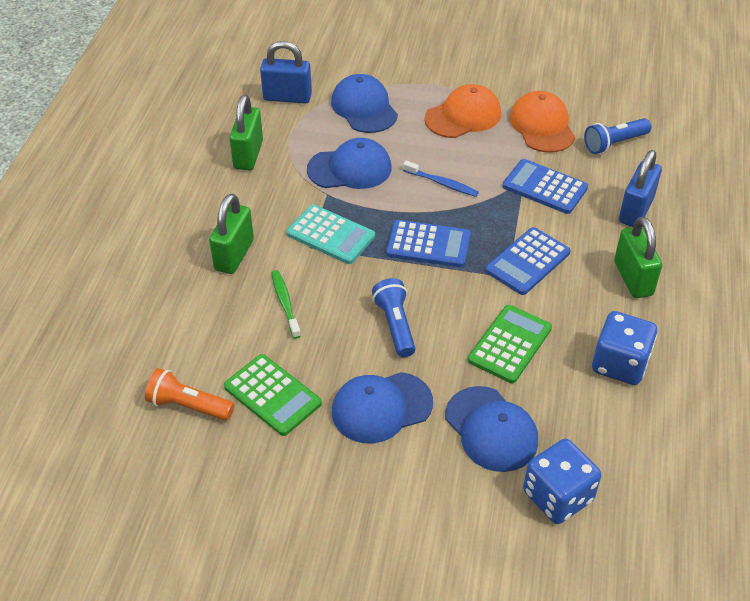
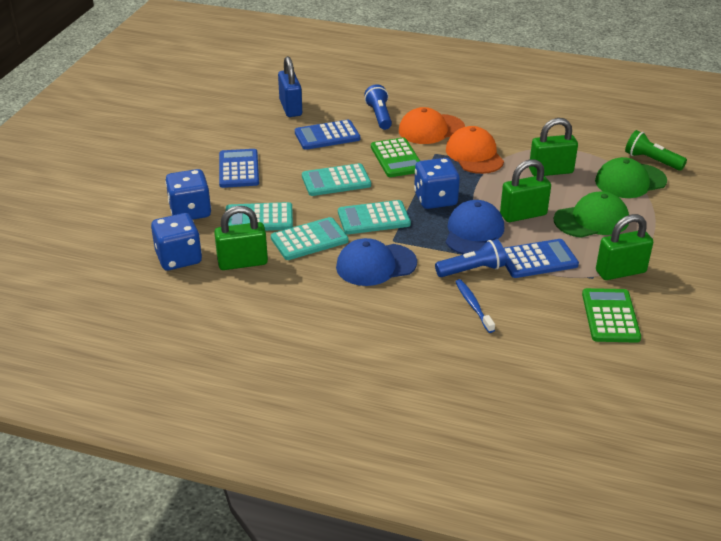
blue cap: 4 -> 2
blue dice: 2 -> 3
blue padlock: 2 -> 1
green cap: 0 -> 2
green flashlight: 0 -> 1
green padlock: 3 -> 4
green toothbrush: 1 -> 0
orange flashlight: 1 -> 0
turquoise calculator: 1 -> 4

